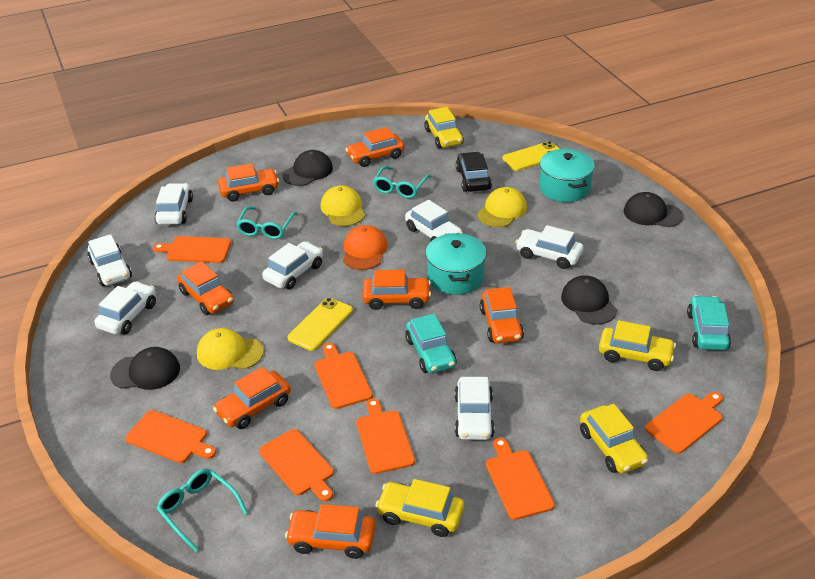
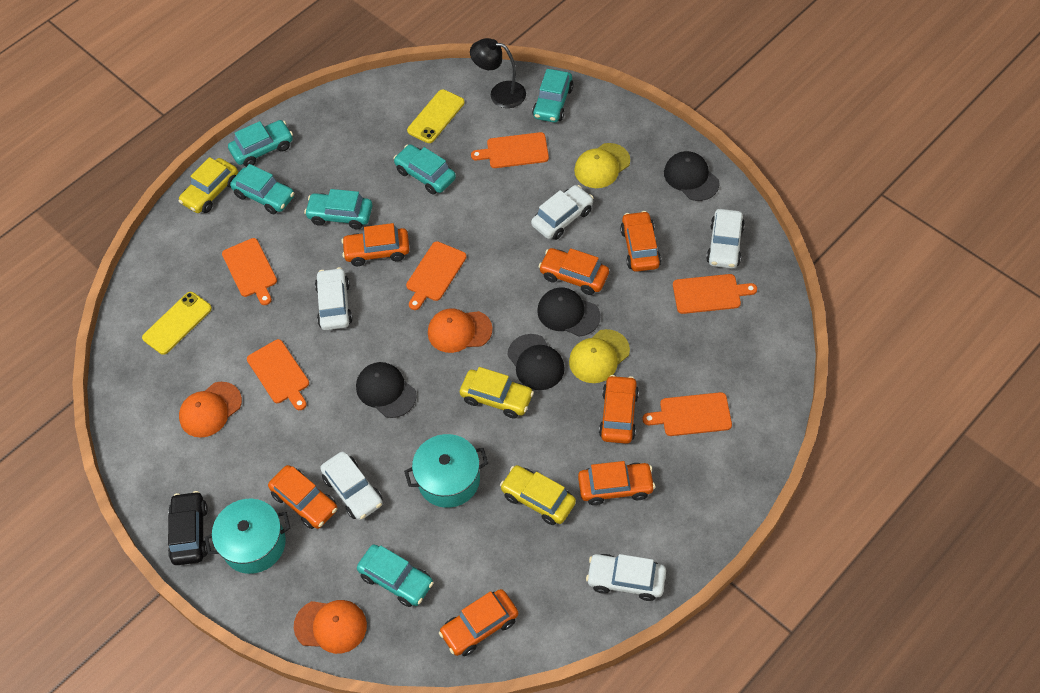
black lamp: 0 -> 1
orange cap: 1 -> 3
orange cutting board: 7 -> 6
turquoise car: 2 -> 6
turquoise glasses: 3 -> 0
white car: 7 -> 5
yellow cap: 3 -> 2
yellow car: 4 -> 3

